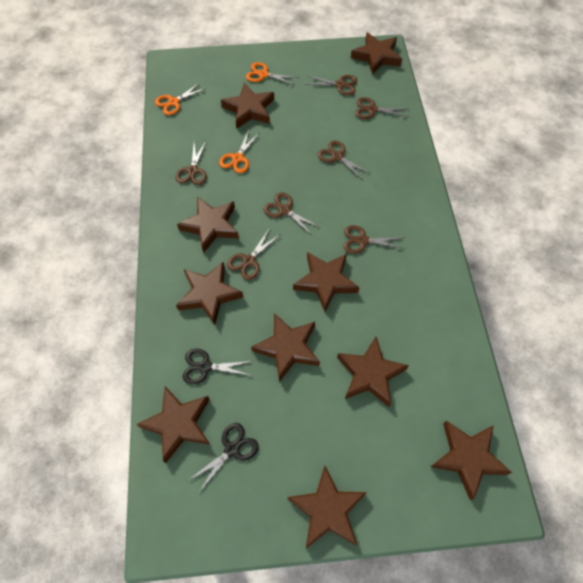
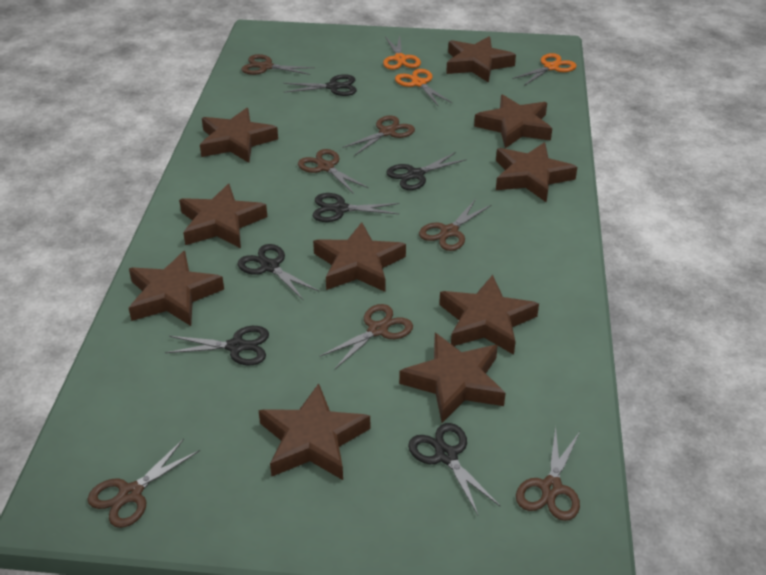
black scissors: 2 -> 6

